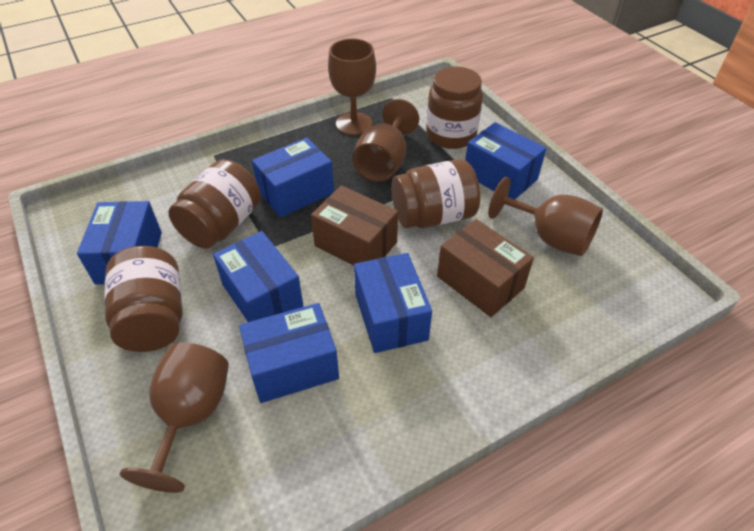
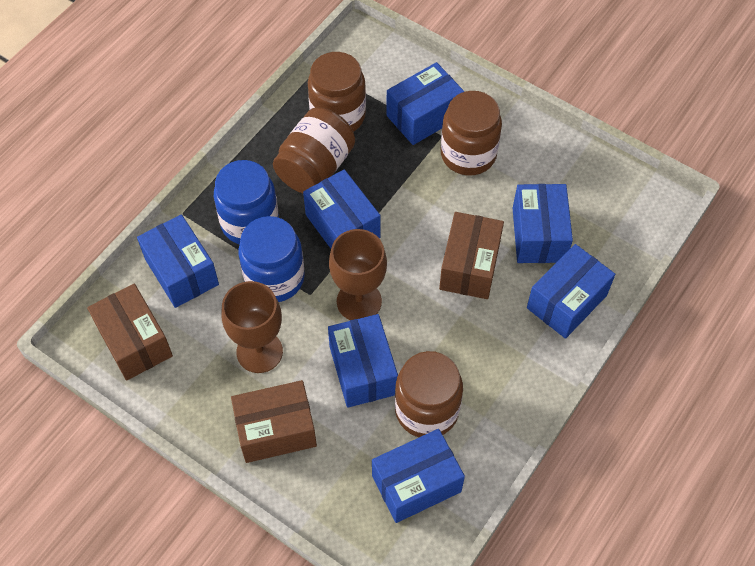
blue box: 6 -> 7
blue jar: 0 -> 2
brown box: 2 -> 3
brown goblet: 4 -> 2

